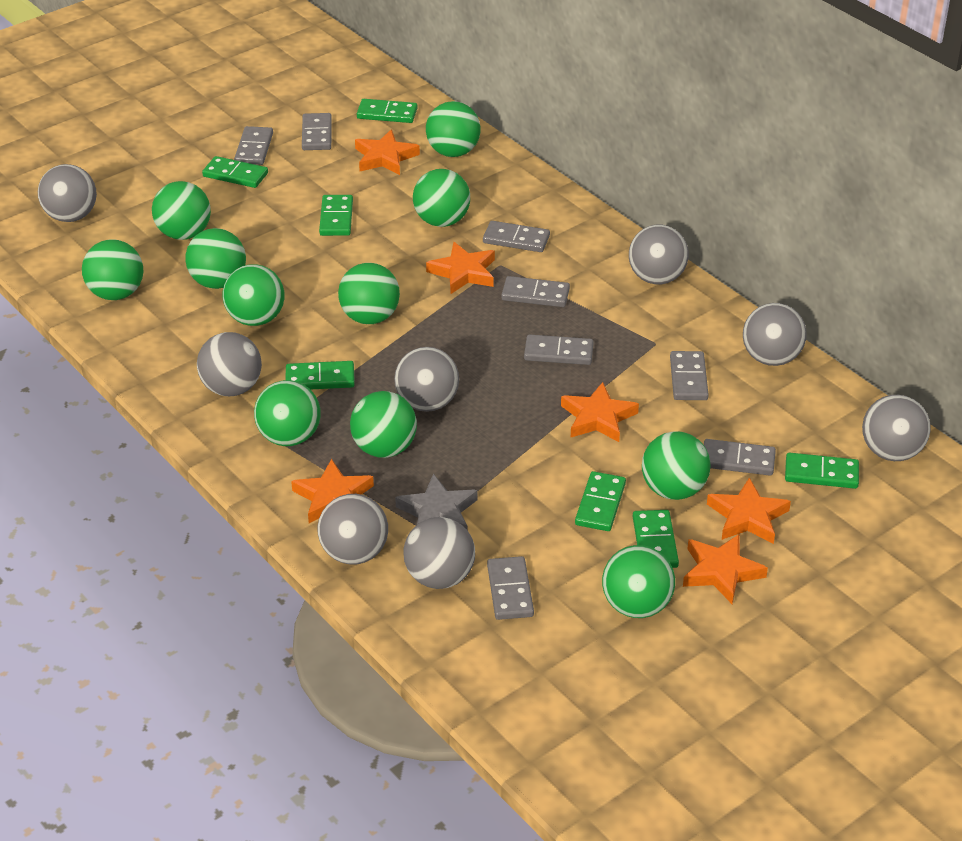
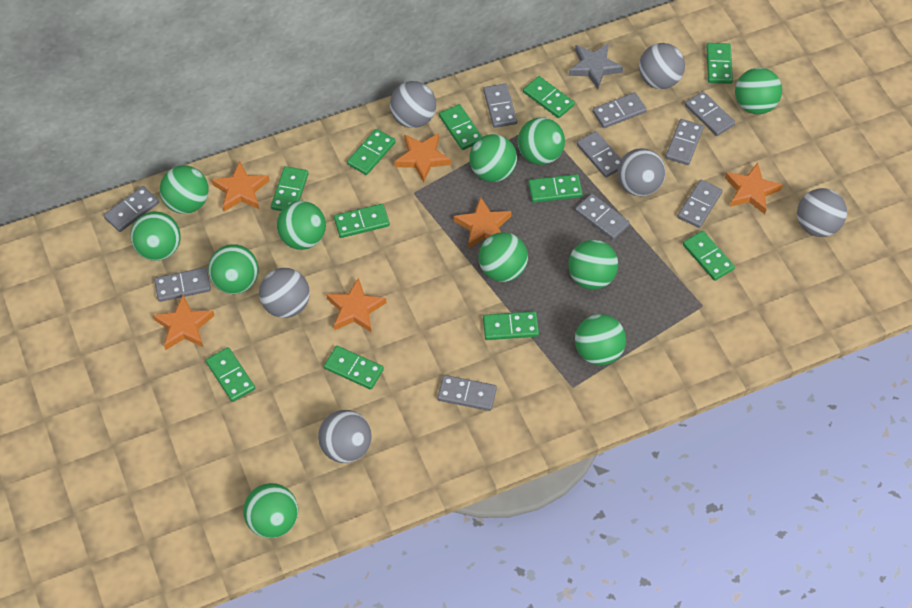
green domino: 7 -> 11
grey ball: 8 -> 6
grey domino: 8 -> 10

